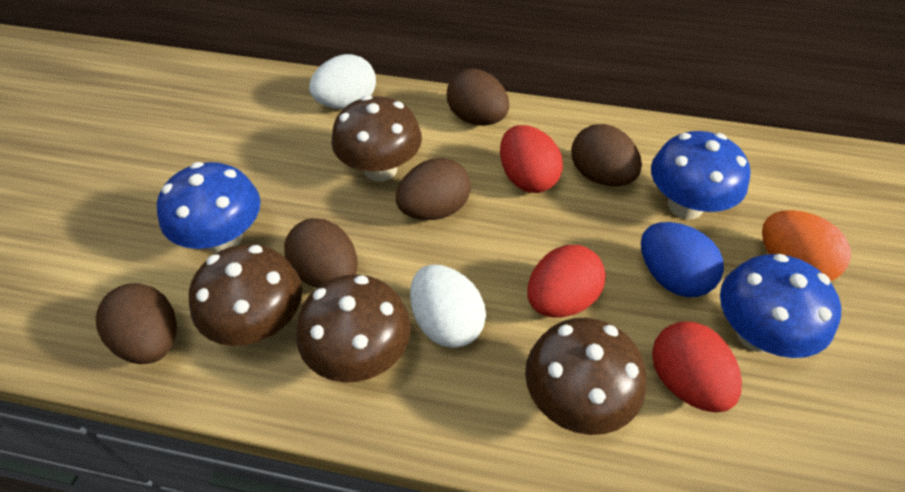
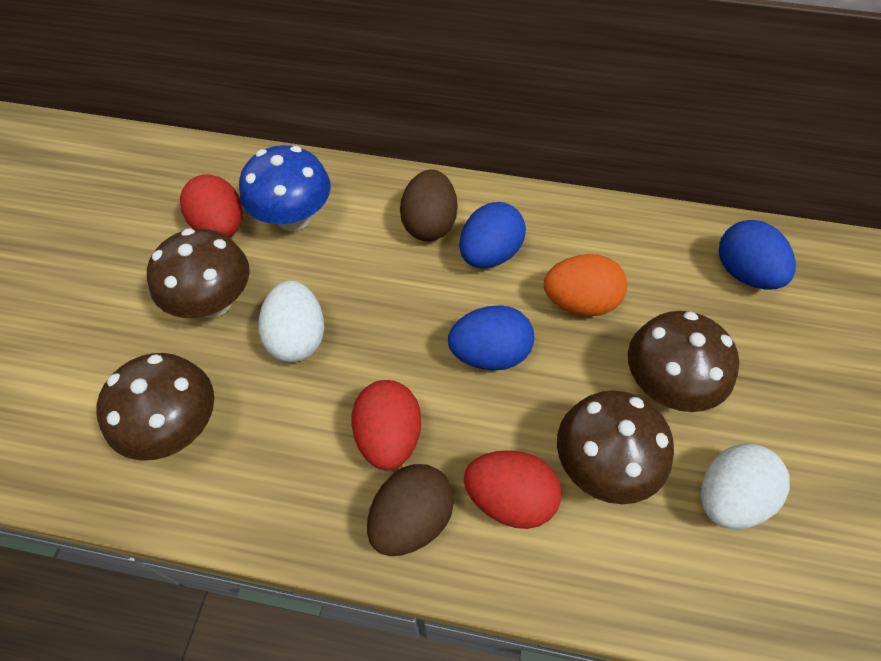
blue egg: 1 -> 3
blue mushroom: 3 -> 1
brown egg: 5 -> 2

